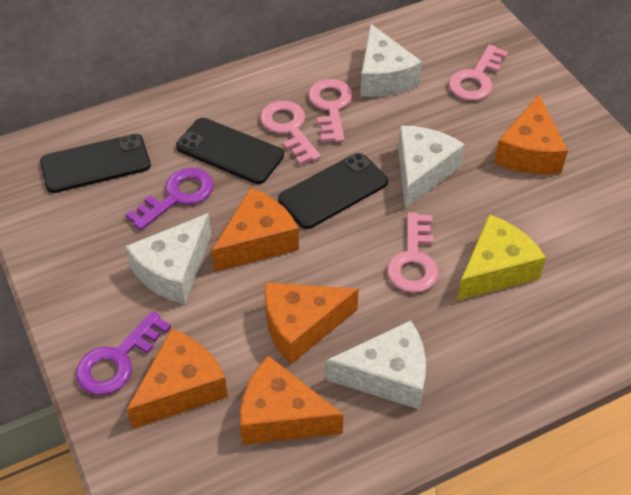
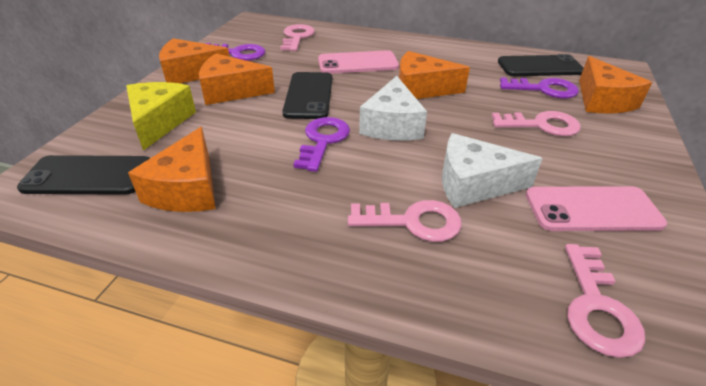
pink phone: 0 -> 2
purple key: 2 -> 3
white cheese: 4 -> 2

